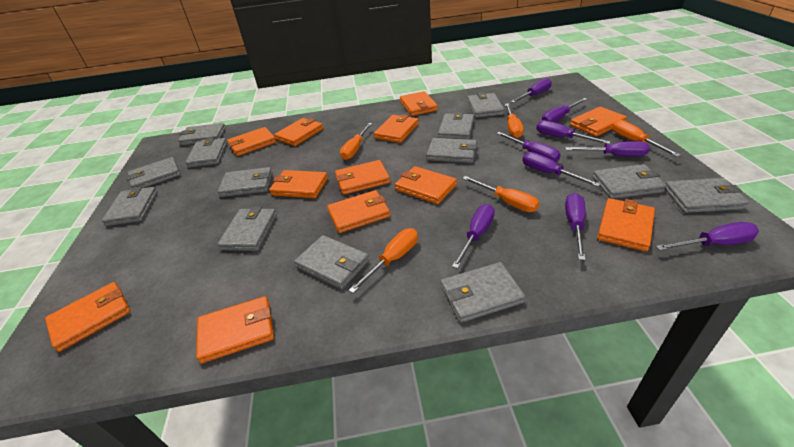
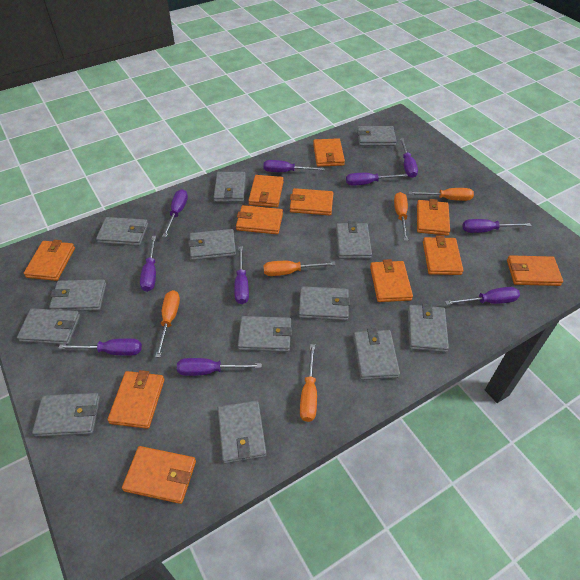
orange wallet: 12 -> 11
purple screwdriver: 9 -> 10

